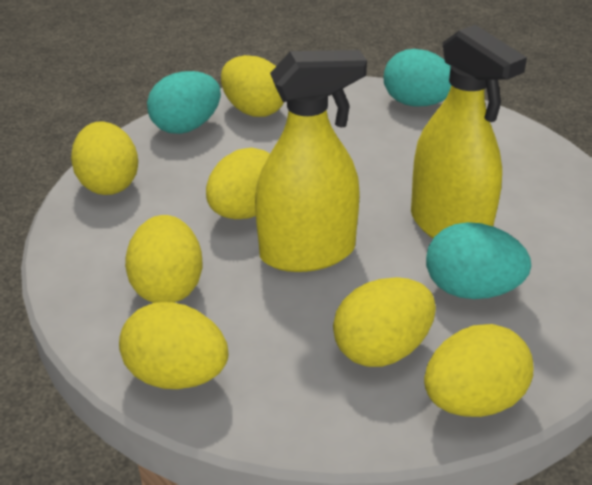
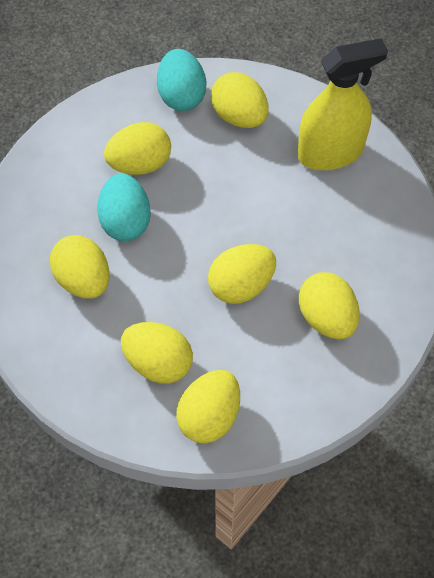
turquoise egg: 3 -> 2
yellow spray bottle: 2 -> 1

